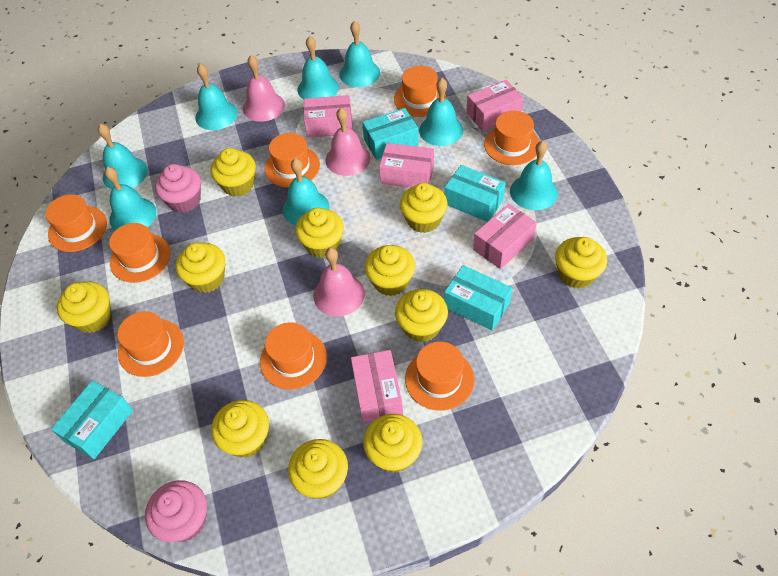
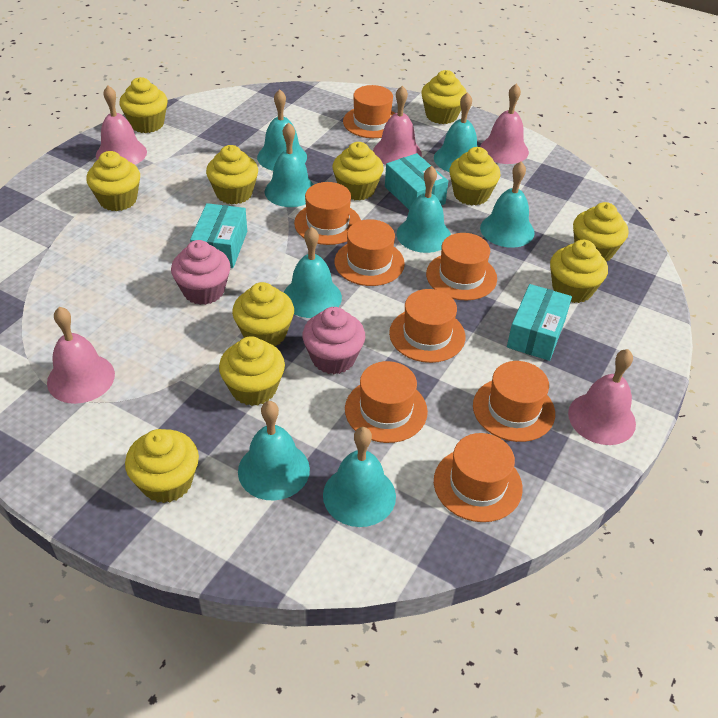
pink bell: 3 -> 5
pink box: 5 -> 0
turquoise box: 4 -> 3

